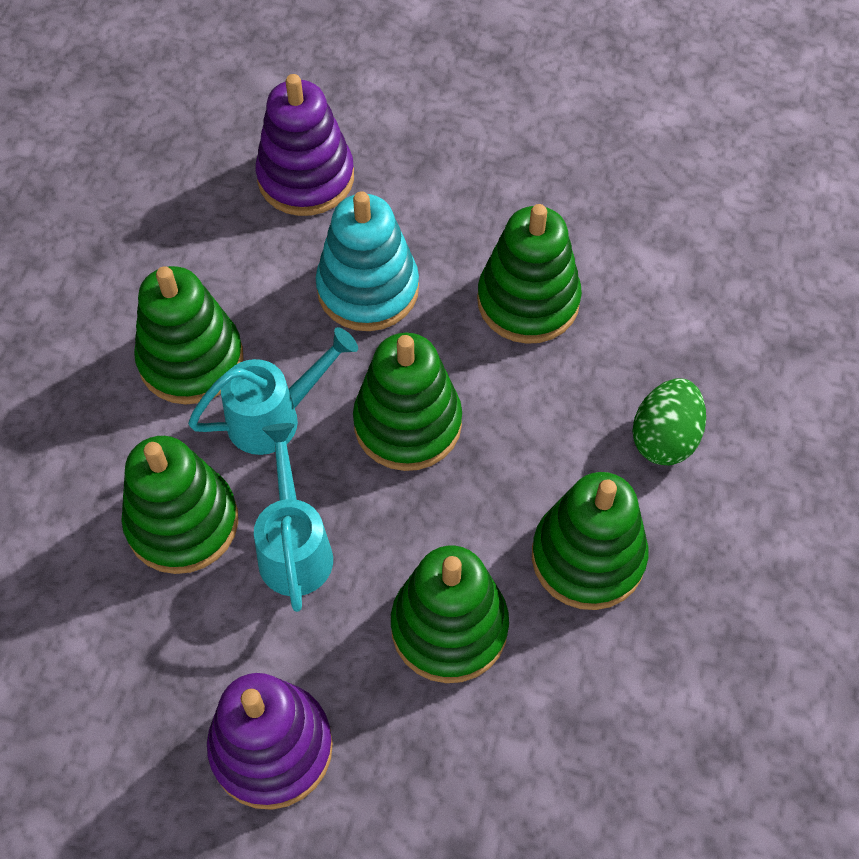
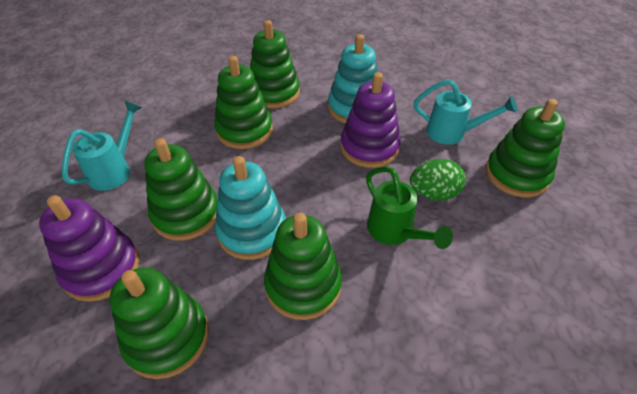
green watering can: 0 -> 1
turquoise stacking toy: 1 -> 2

